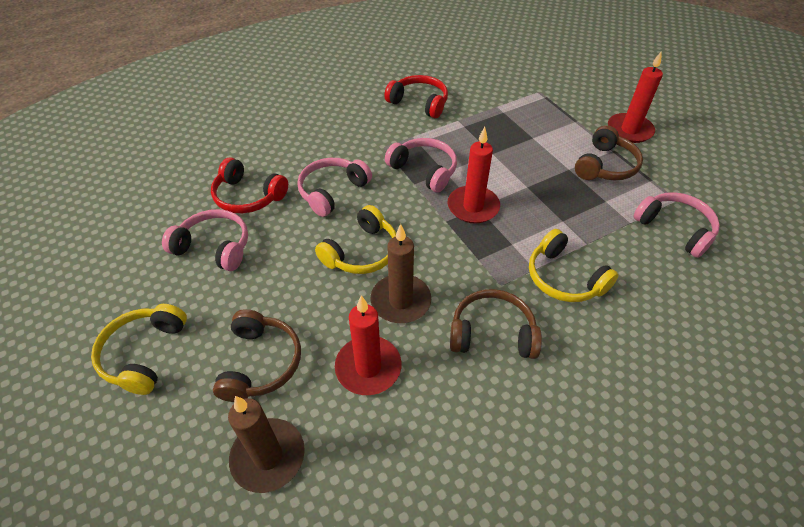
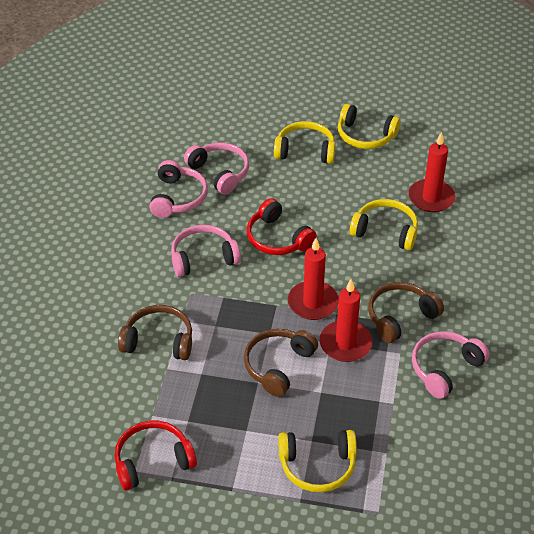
brown candle: 2 -> 0
yellow headphones: 3 -> 4

